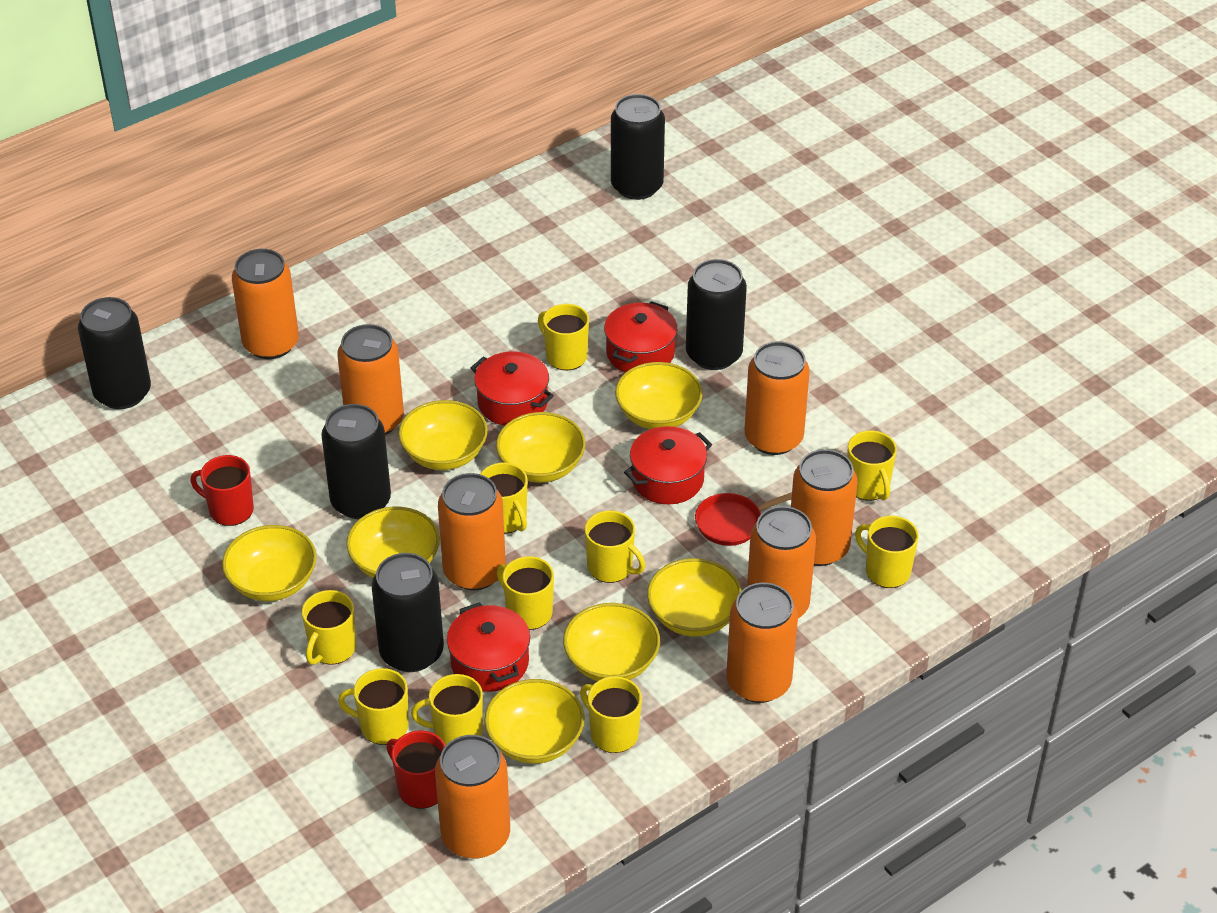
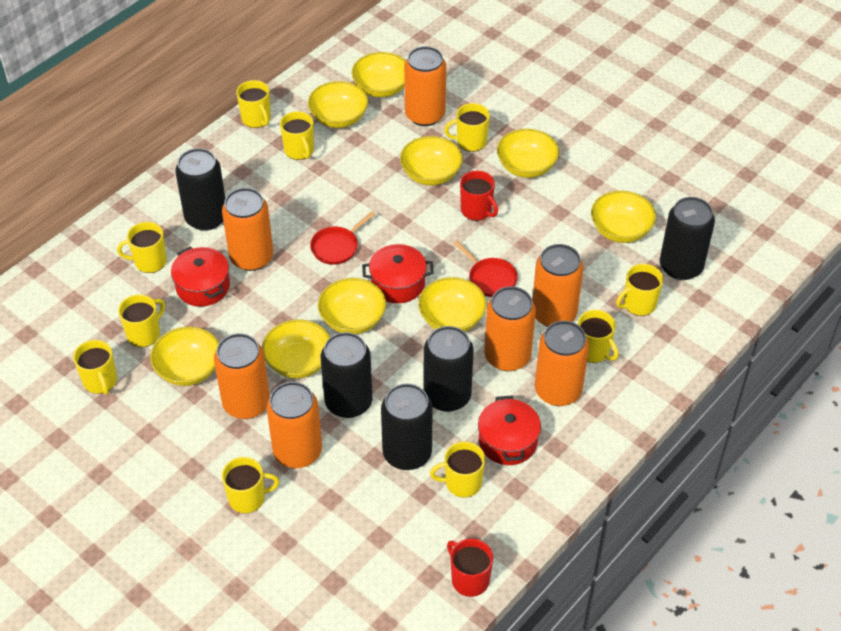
orange can: 8 -> 7
red pan: 1 -> 2
red pot: 4 -> 3
yellow bowl: 8 -> 9

